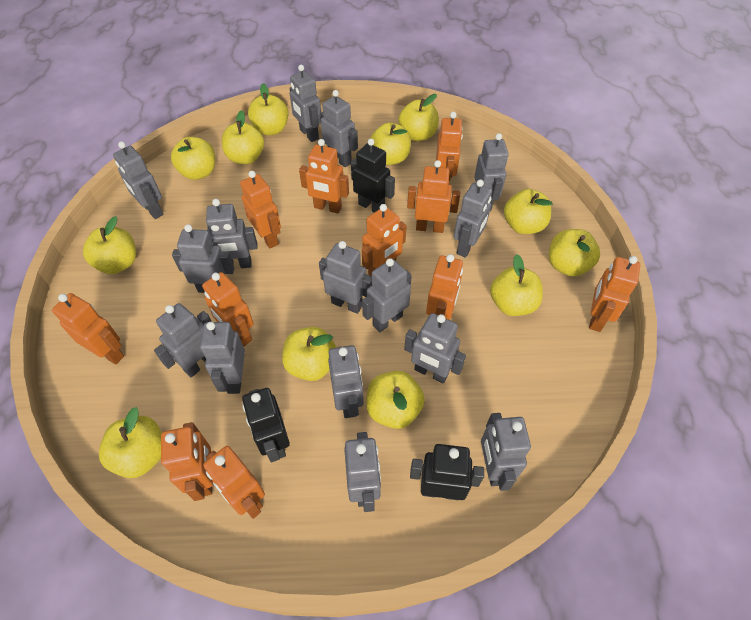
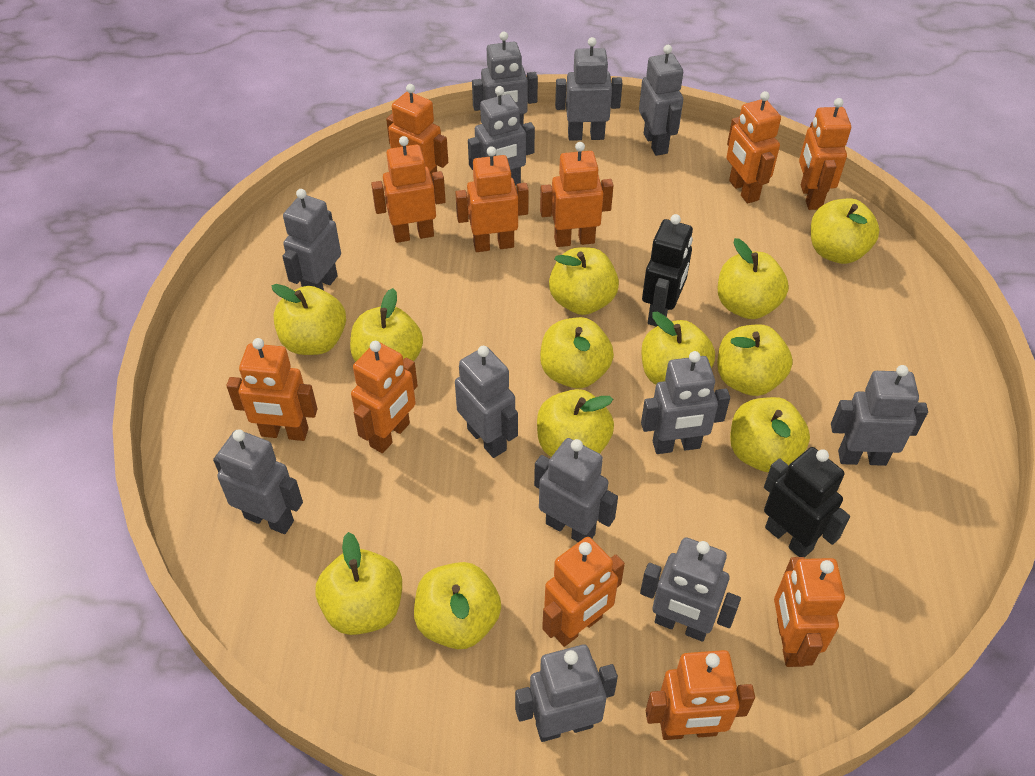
black robot: 3 -> 2
grey robot: 15 -> 12

